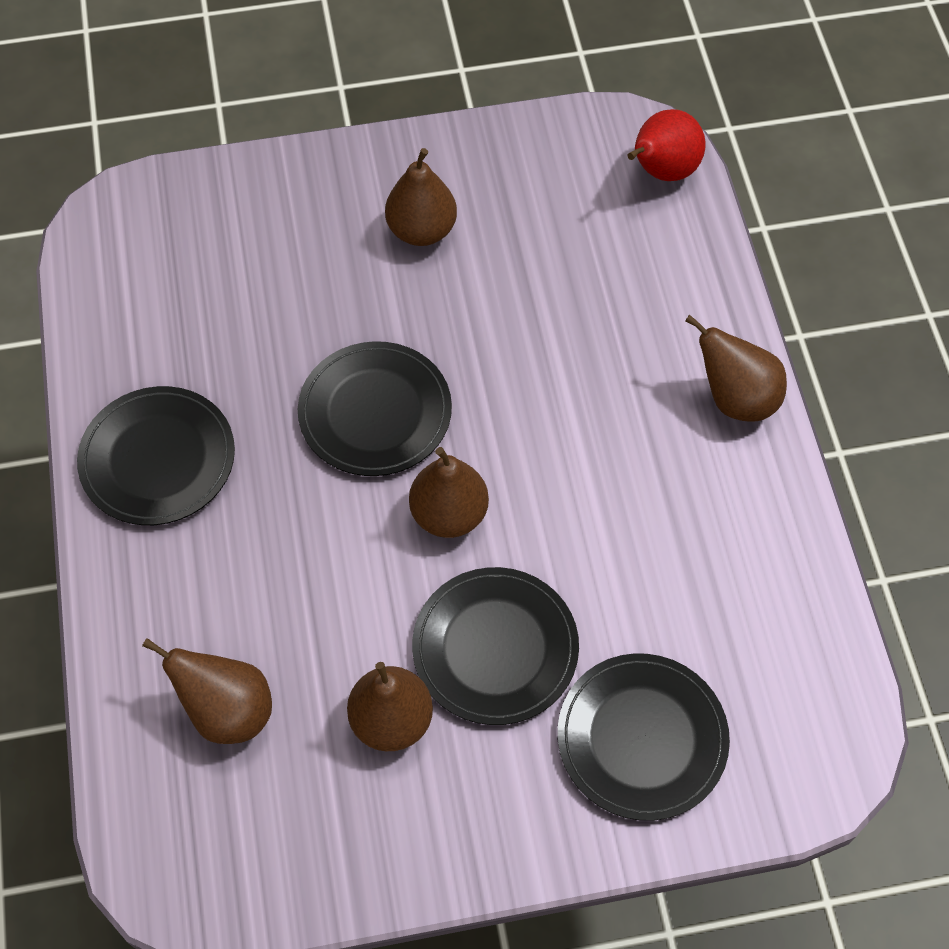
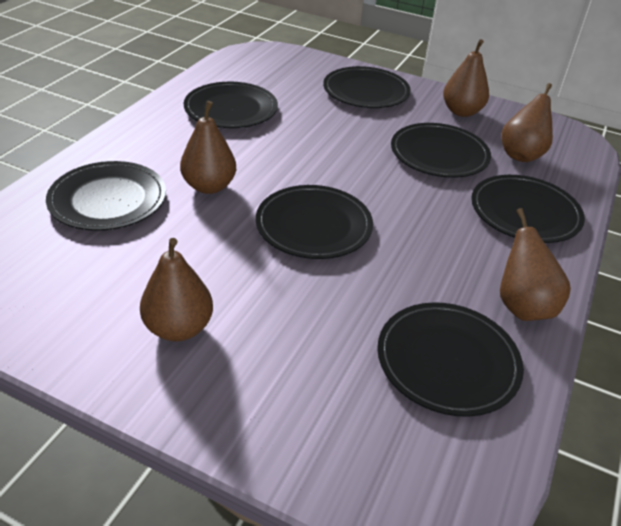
black plate: 4 -> 7
red pear: 1 -> 0

